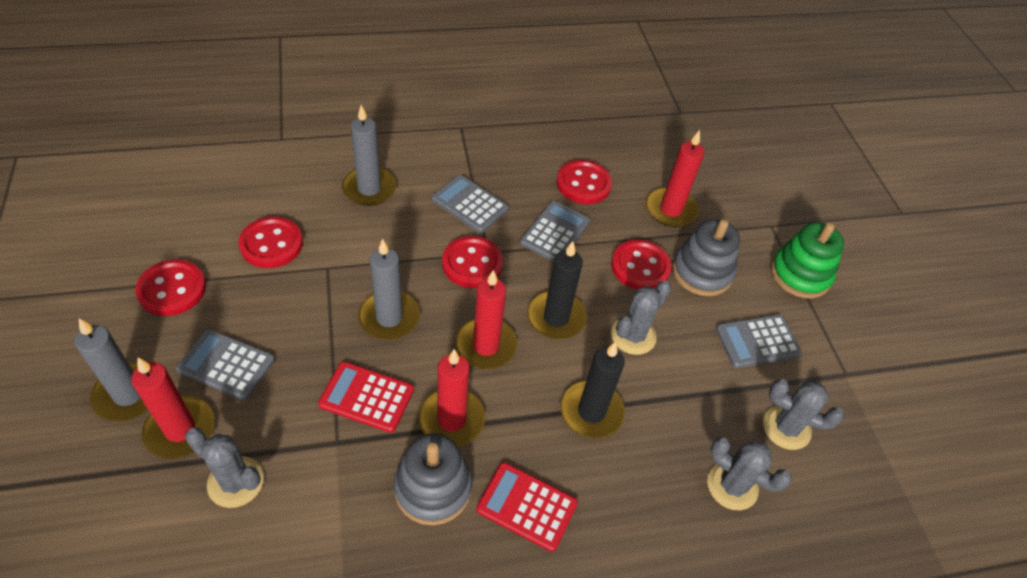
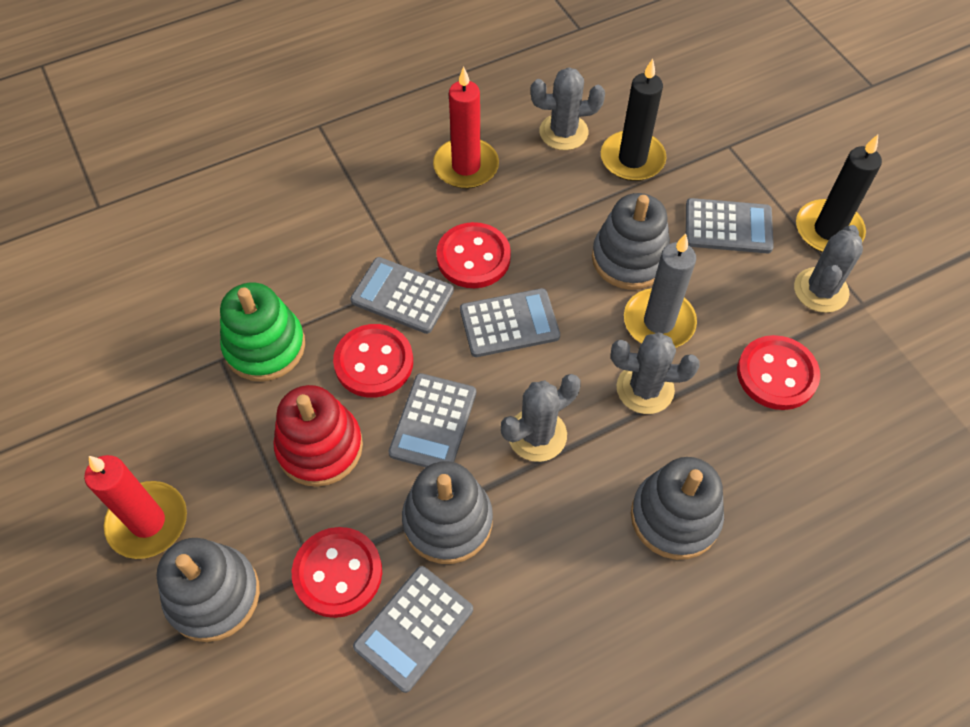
grey calculator: 4 -> 5
grey candle: 3 -> 1
grey stacking toy: 2 -> 4
red button: 5 -> 4
red calculator: 2 -> 0
red candle: 4 -> 2
red stacking toy: 0 -> 1

